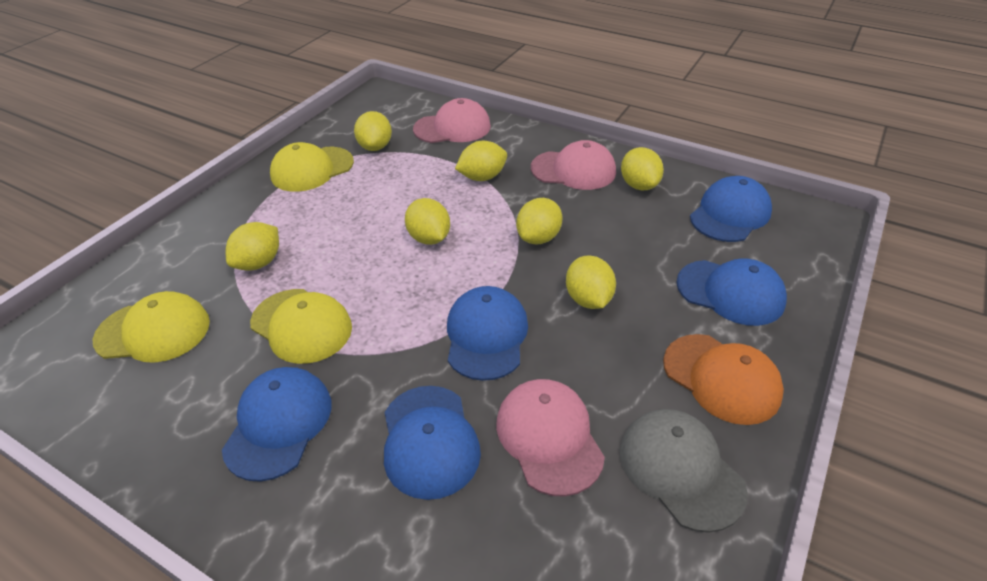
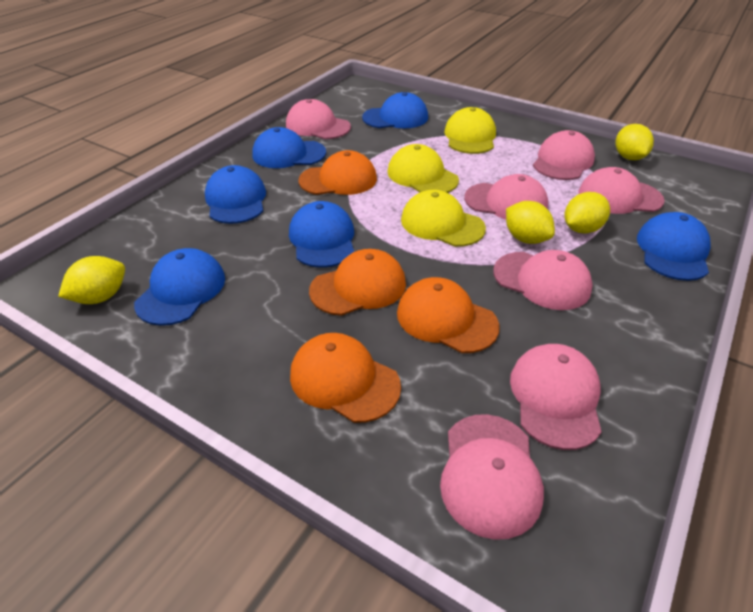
blue cap: 5 -> 6
grey cap: 1 -> 0
orange cap: 1 -> 4
pink cap: 3 -> 7
yellow lemon: 7 -> 4

